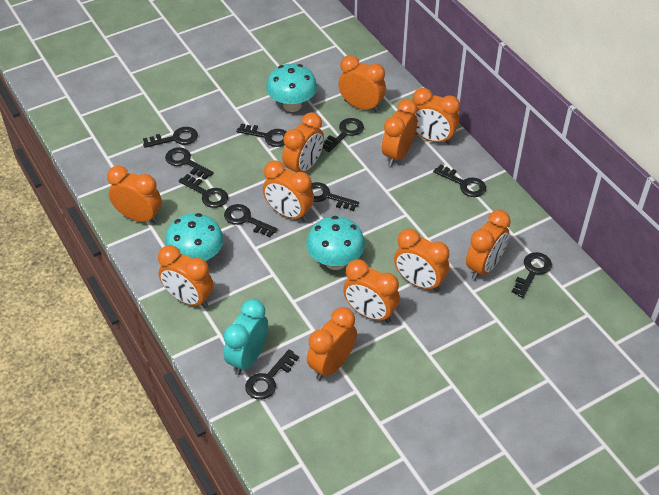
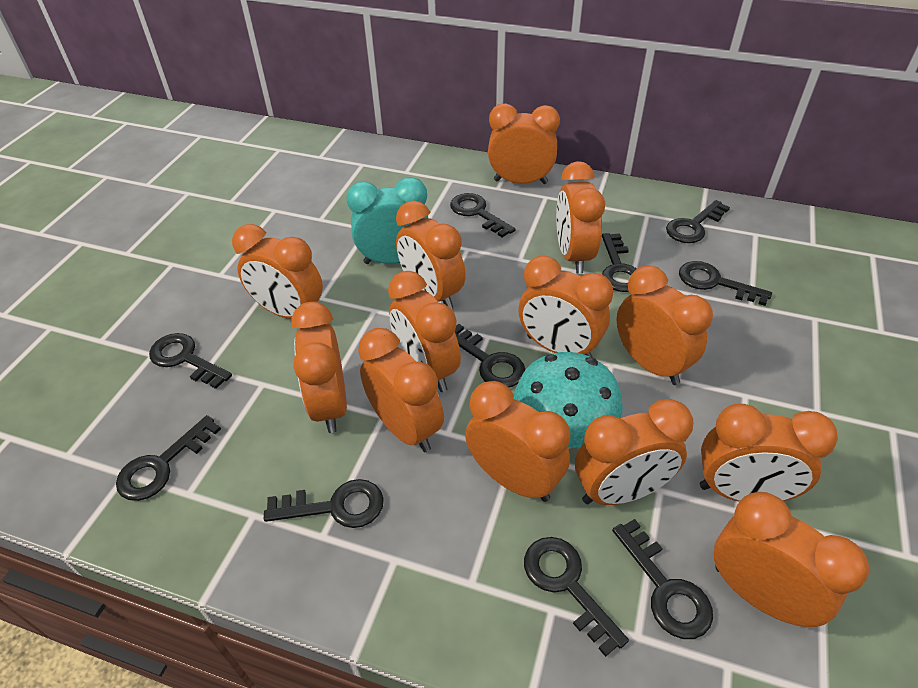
orange clock: 11 -> 13
turquoise mushroom: 3 -> 1

